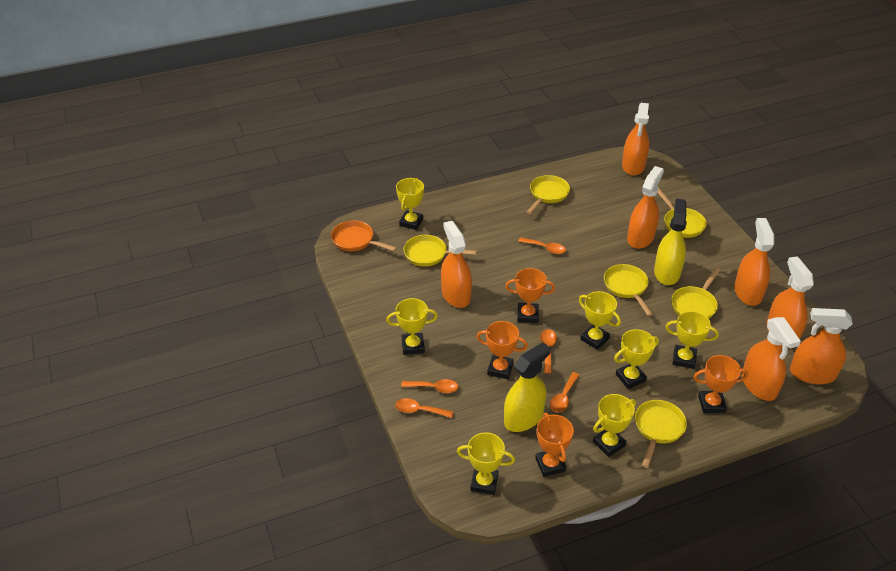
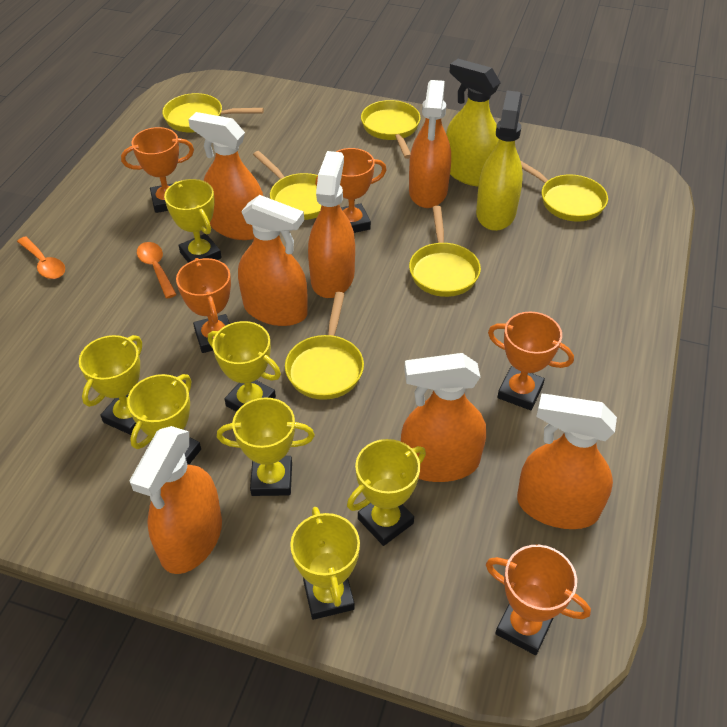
orange pan: 1 -> 0
orange spoon: 5 -> 2
orange trophy: 4 -> 5

